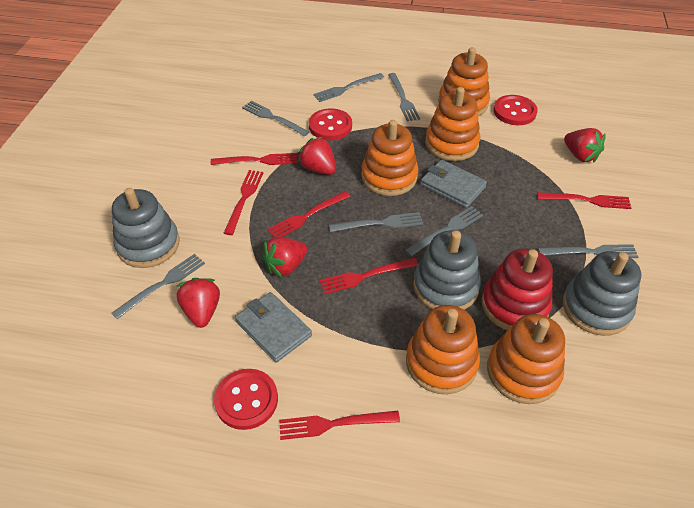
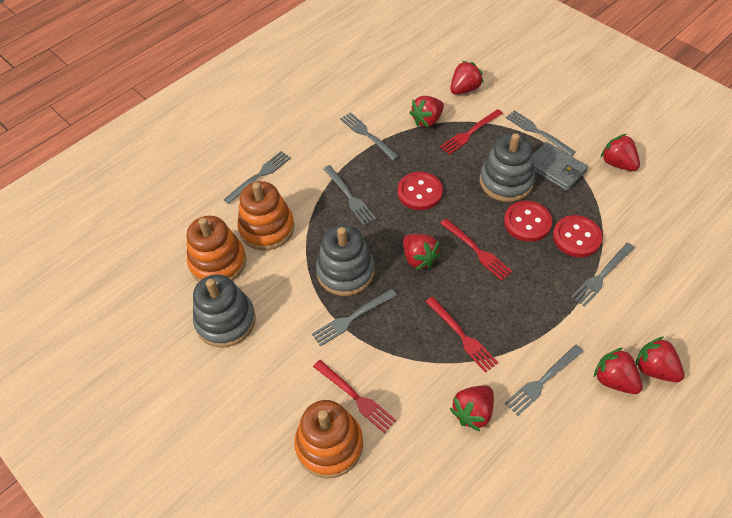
grey wallet: 2 -> 1
orange stacking toy: 5 -> 3
red fork: 6 -> 4
red stacking toy: 1 -> 0
red strawberry: 4 -> 7

